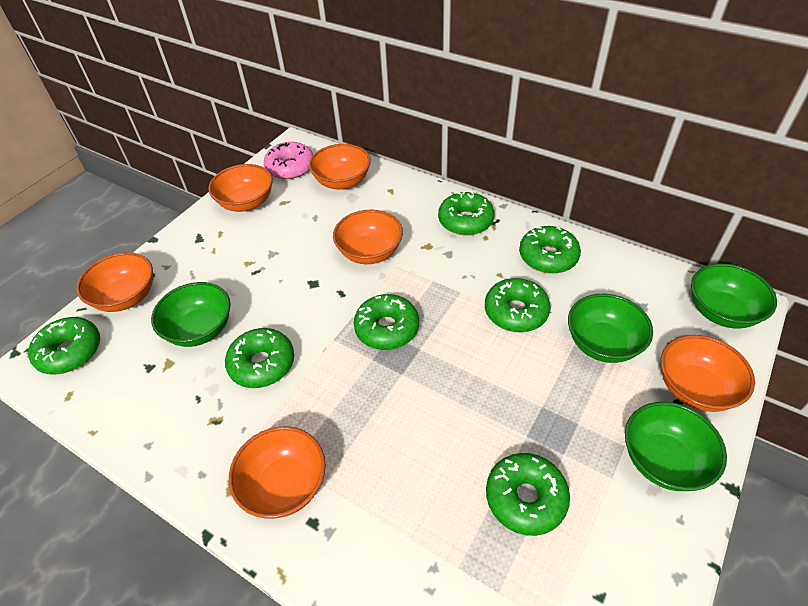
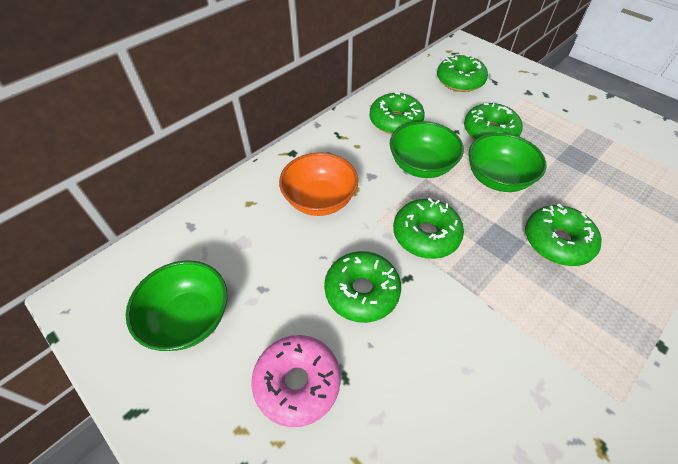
green bowl: 4 -> 3
green donut: 7 -> 6
orange bowl: 6 -> 1

